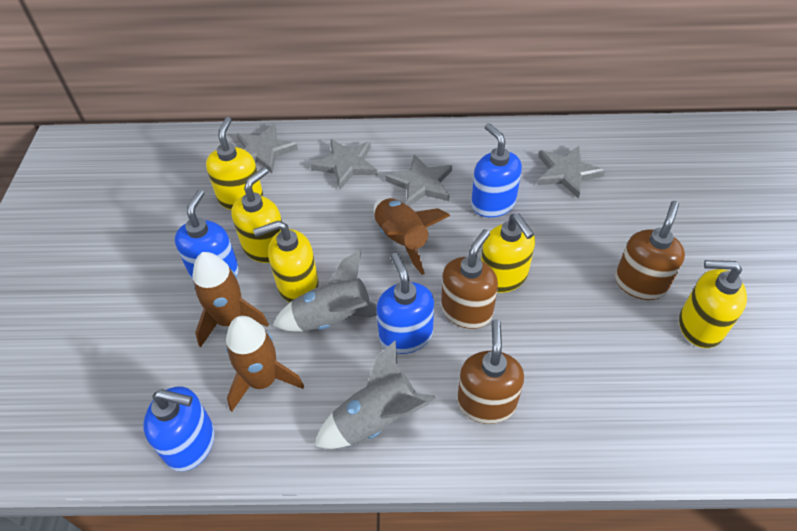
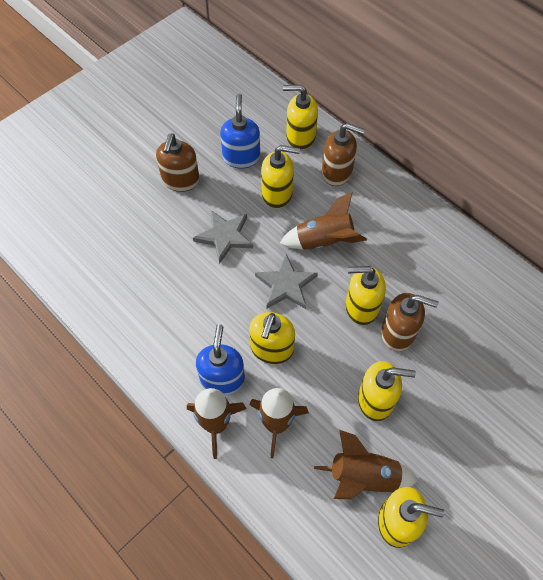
blue soap dispenser: 4 -> 2
brown rocket: 3 -> 4
grey rocket: 2 -> 0
grey star: 4 -> 2
yellow soap dispenser: 5 -> 6

